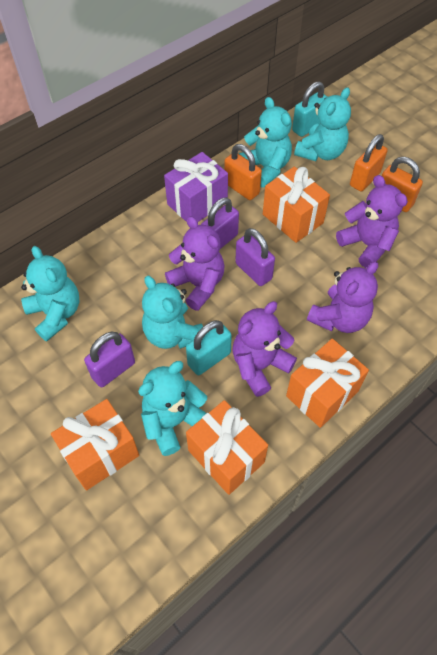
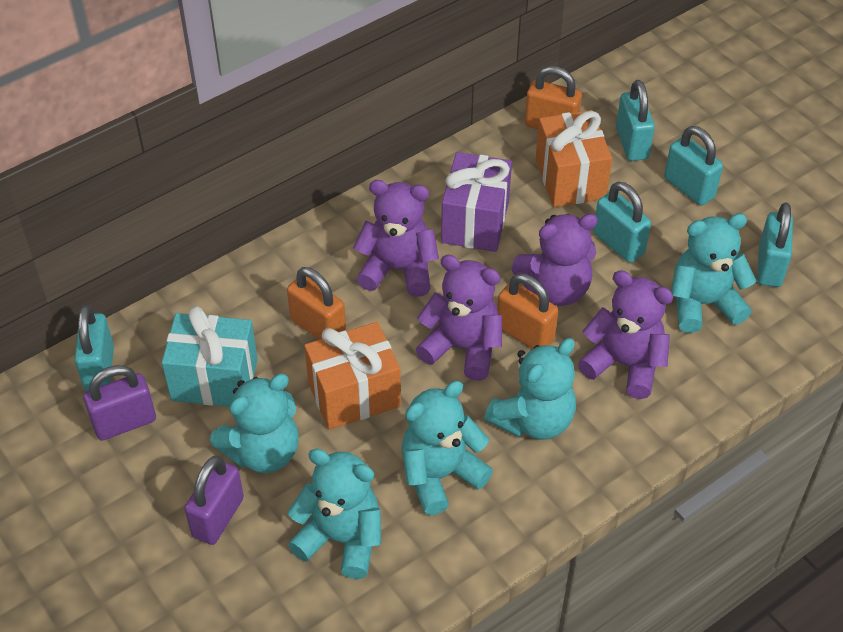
orange gift: 4 -> 2
purple padlock: 3 -> 2
turquoise gift: 0 -> 1
turquoise padlock: 2 -> 5

